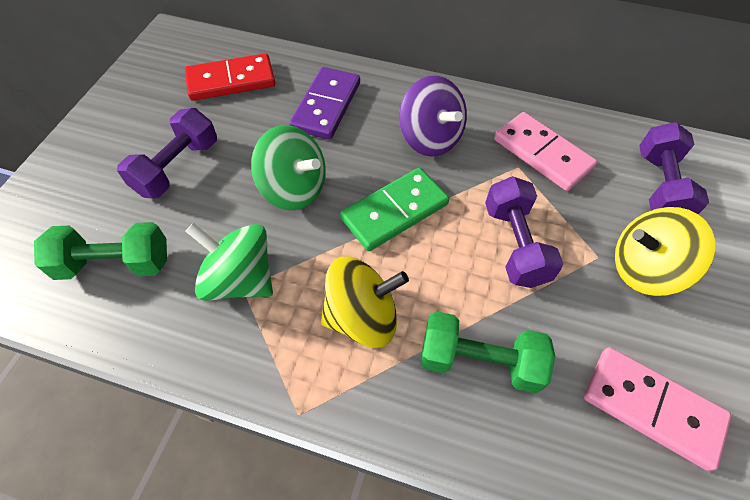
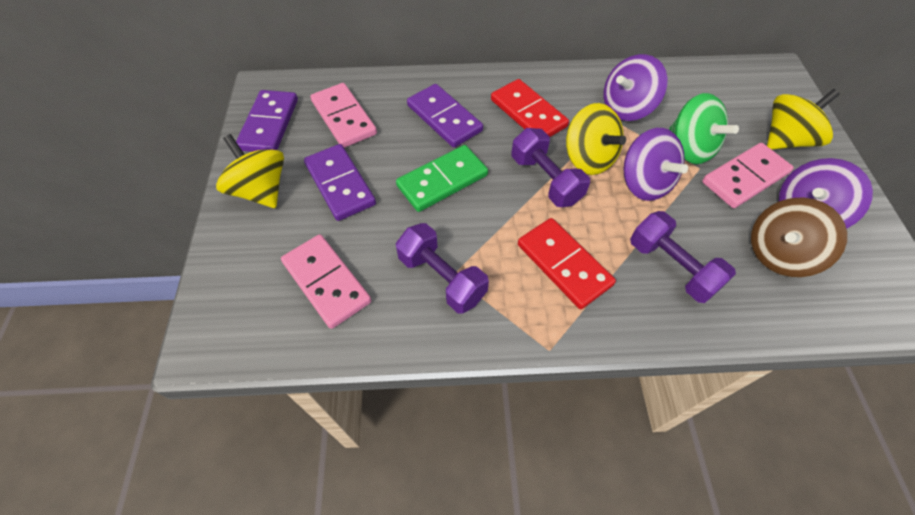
brown spinning top: 0 -> 1
green dumbbell: 2 -> 0
green spinning top: 2 -> 1
pink domino: 2 -> 3
purple domino: 1 -> 3
purple spinning top: 1 -> 3
red domino: 1 -> 2
yellow spinning top: 2 -> 3

